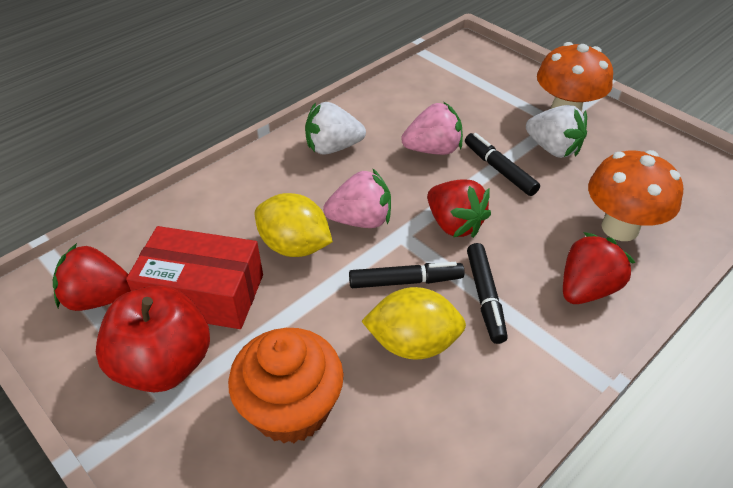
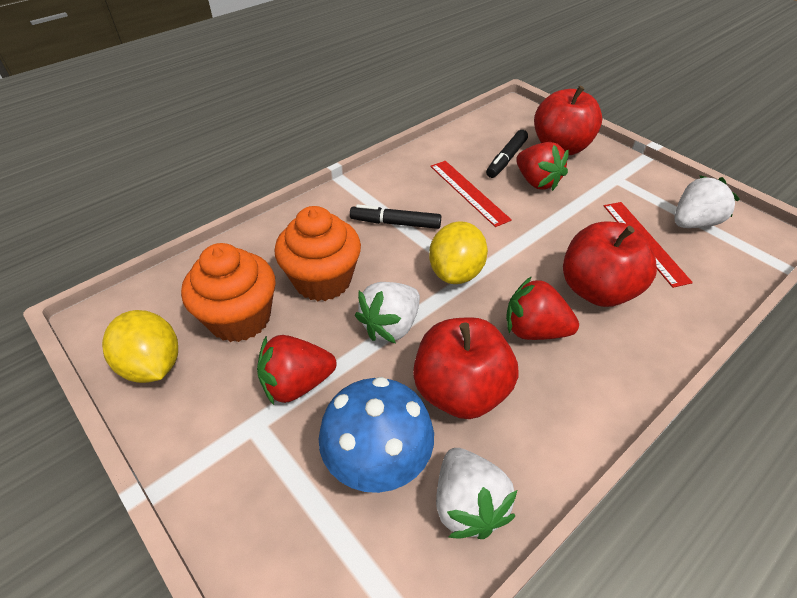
black marker: 3 -> 2
blue mushroom: 0 -> 1
orange cupcake: 1 -> 2
orange mushroom: 2 -> 0
pink strawberry: 2 -> 0
red apple: 1 -> 3
red box: 1 -> 0
red ruler: 0 -> 2
white strawberry: 2 -> 3

